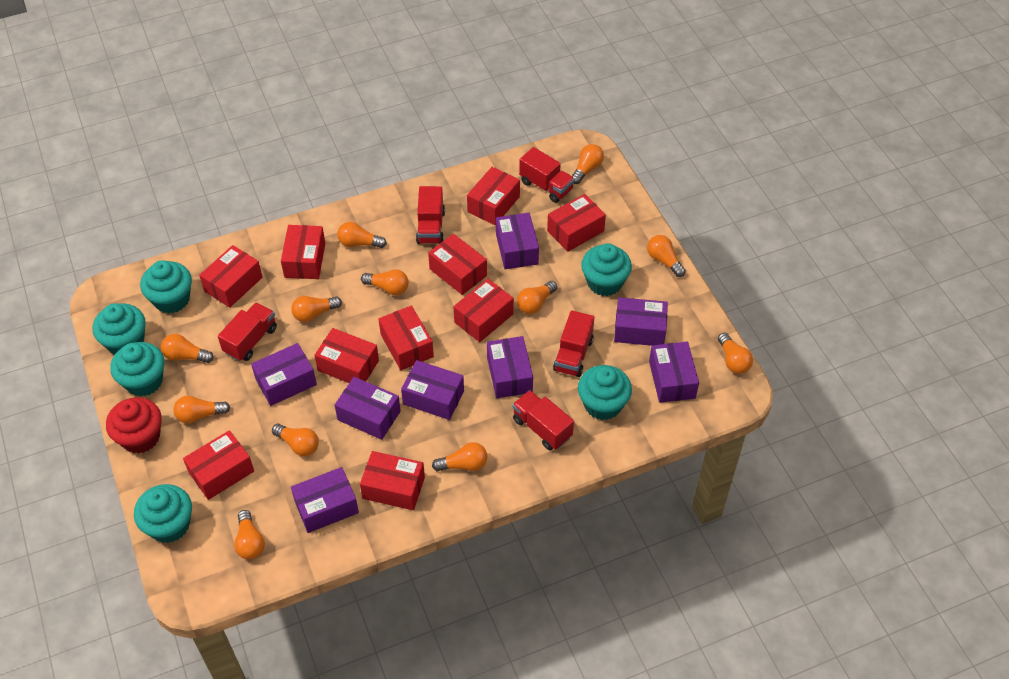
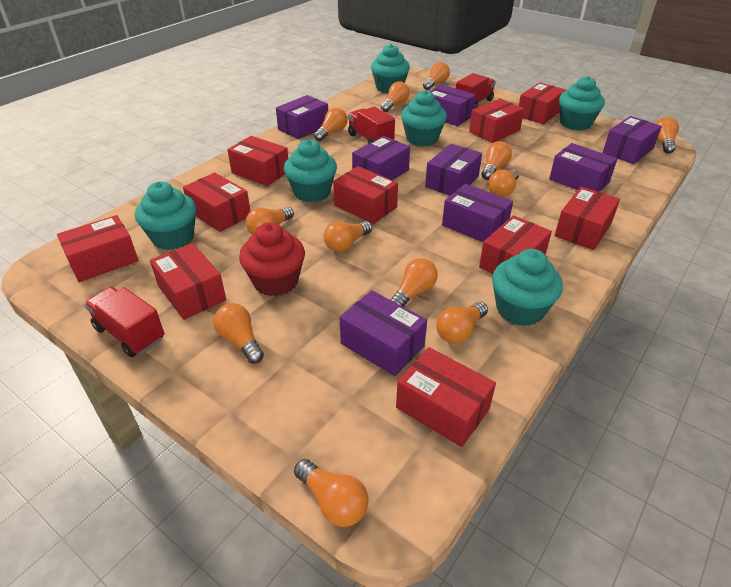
red truck: 5 -> 3

